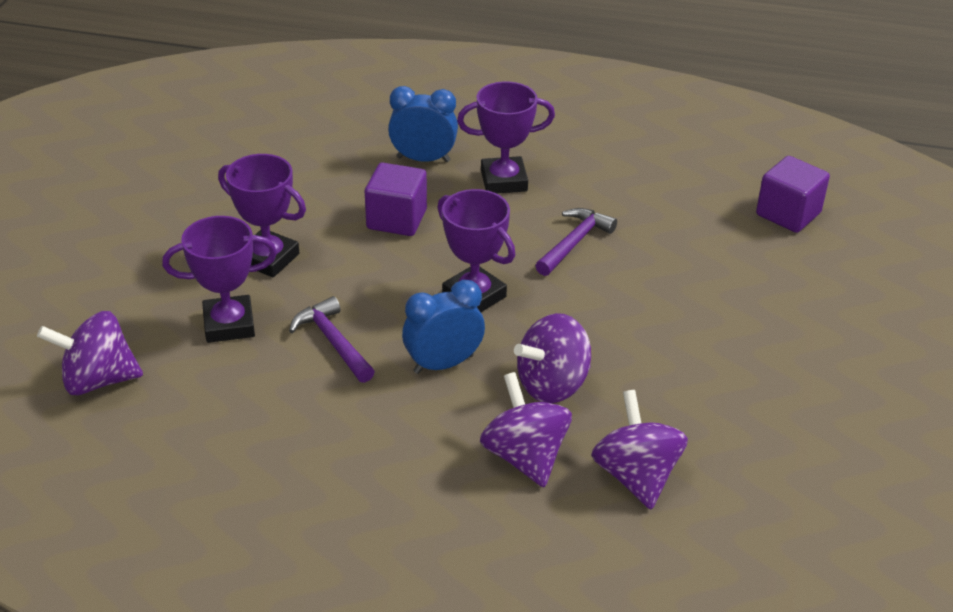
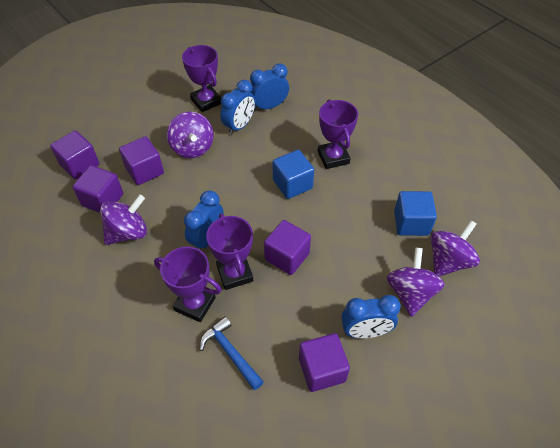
blue clock: 2 -> 4
blue cube: 0 -> 2
blue hammer: 0 -> 1
purple cube: 2 -> 5
purple hammer: 2 -> 0

